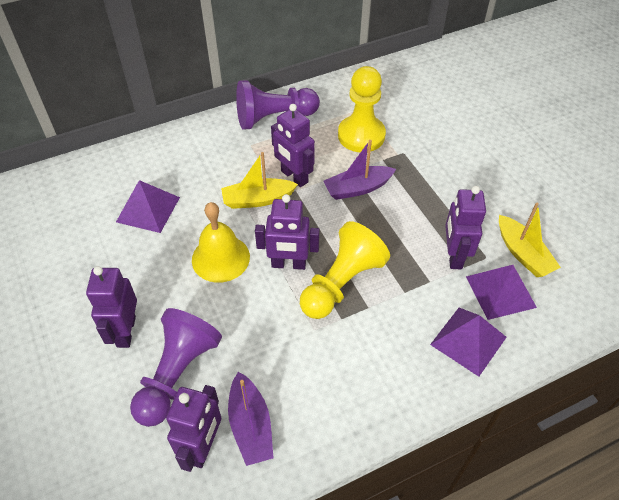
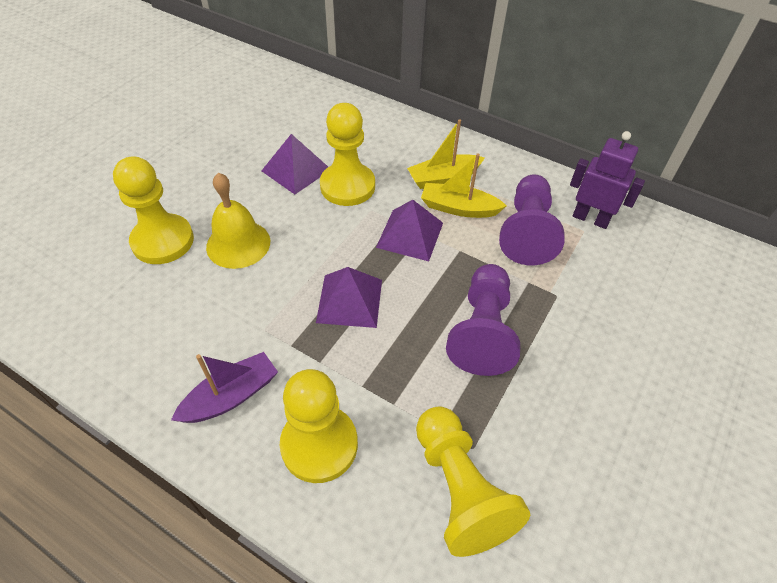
purple boat: 2 -> 1
purple robot: 5 -> 1
yellow pawn: 2 -> 4

